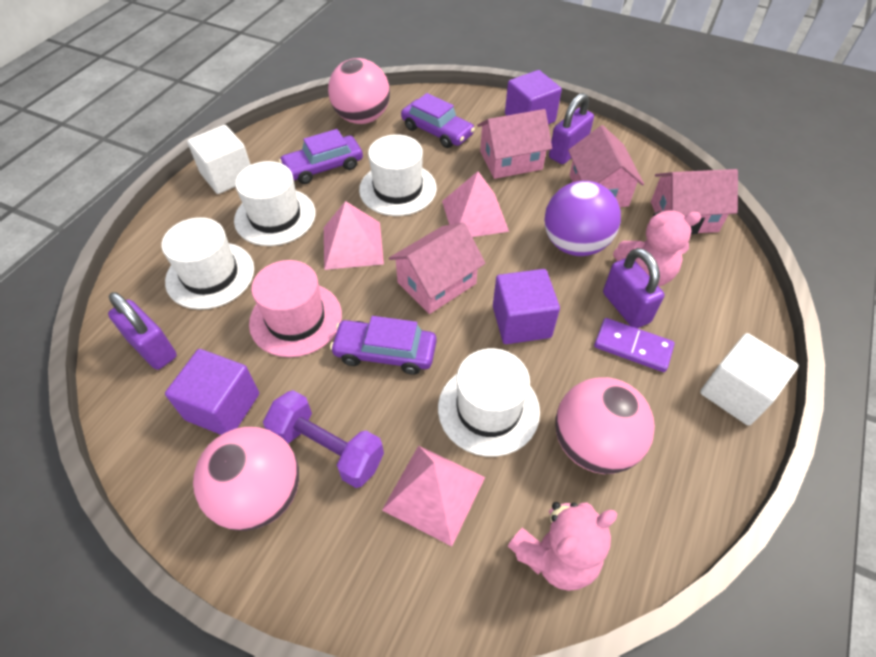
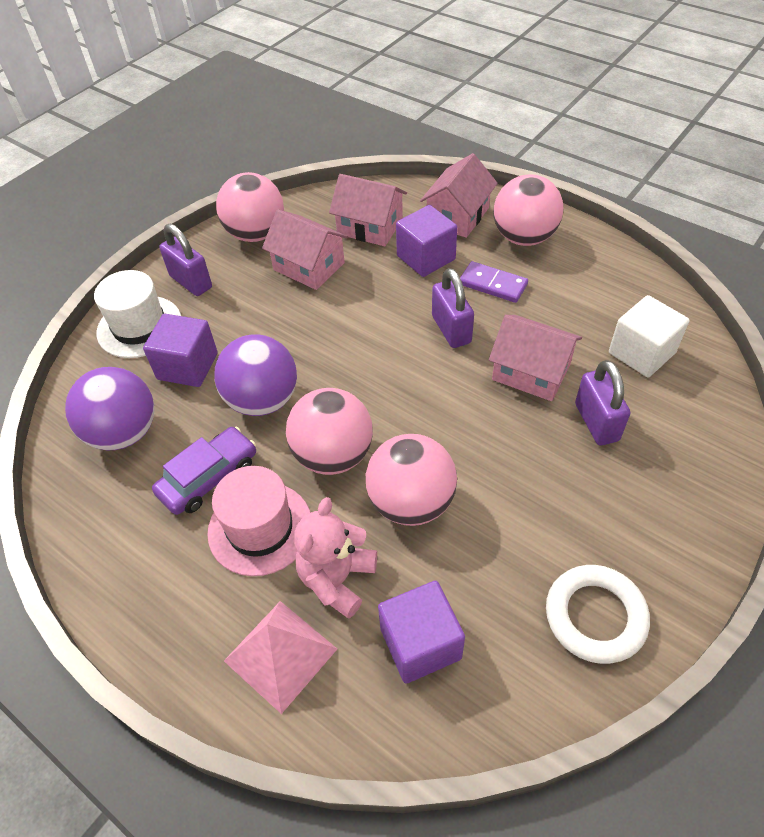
pink ball: 3 -> 4
pink pyramid: 3 -> 1
pink teddy bear: 2 -> 1
purple ball: 1 -> 2
purple car: 3 -> 1
purple dumbbell: 1 -> 0
white cube: 2 -> 1
white hat: 4 -> 1
white ring: 0 -> 1

